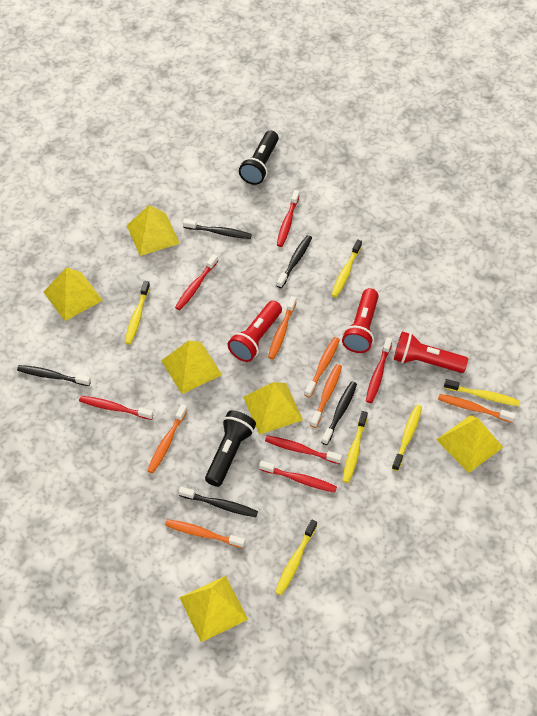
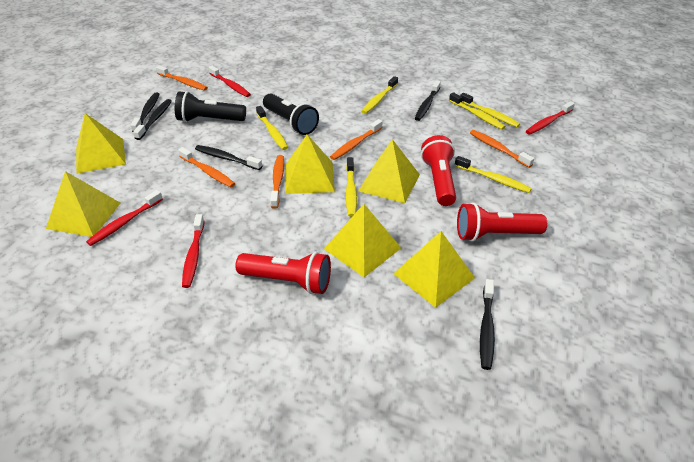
orange toothbrush: 6 -> 5
red toothbrush: 6 -> 4

